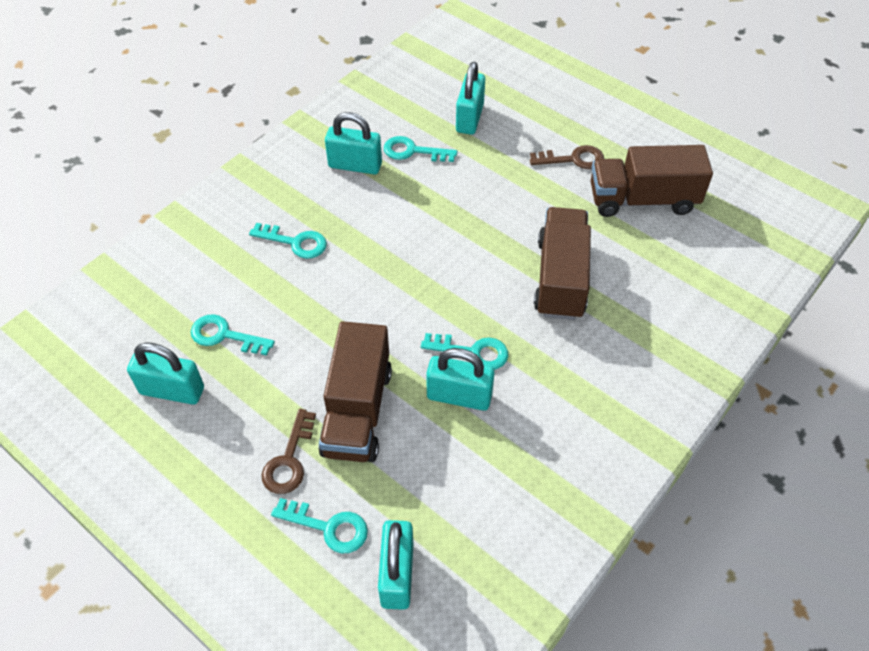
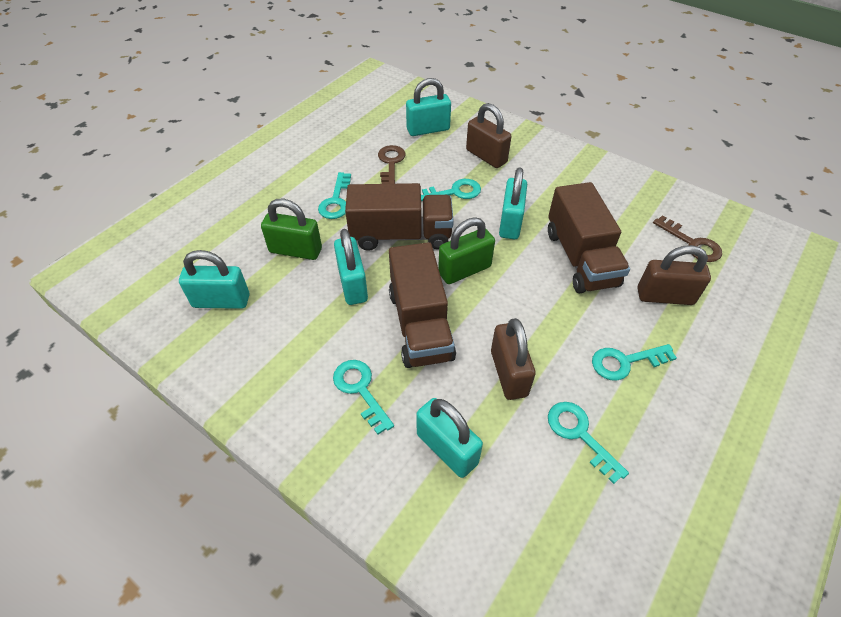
brown padlock: 0 -> 3
green padlock: 0 -> 2

